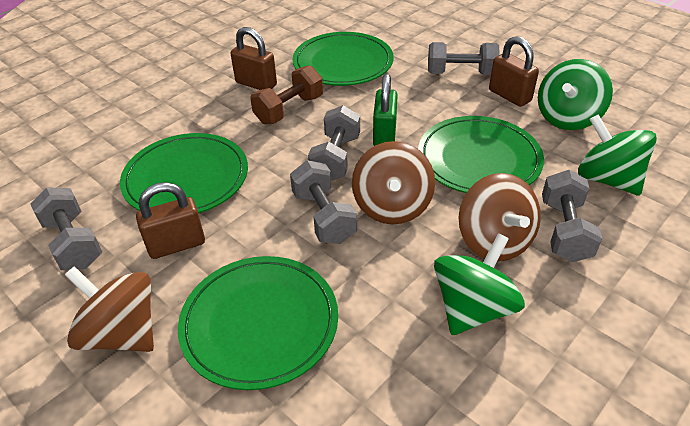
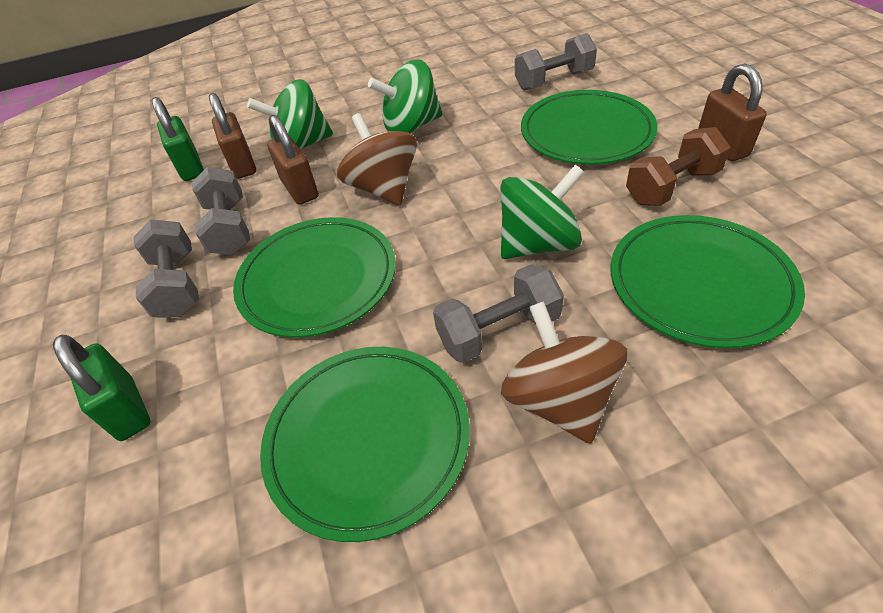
brown spinning top: 3 -> 2
green padlock: 1 -> 2
grey dumbbell: 5 -> 4

